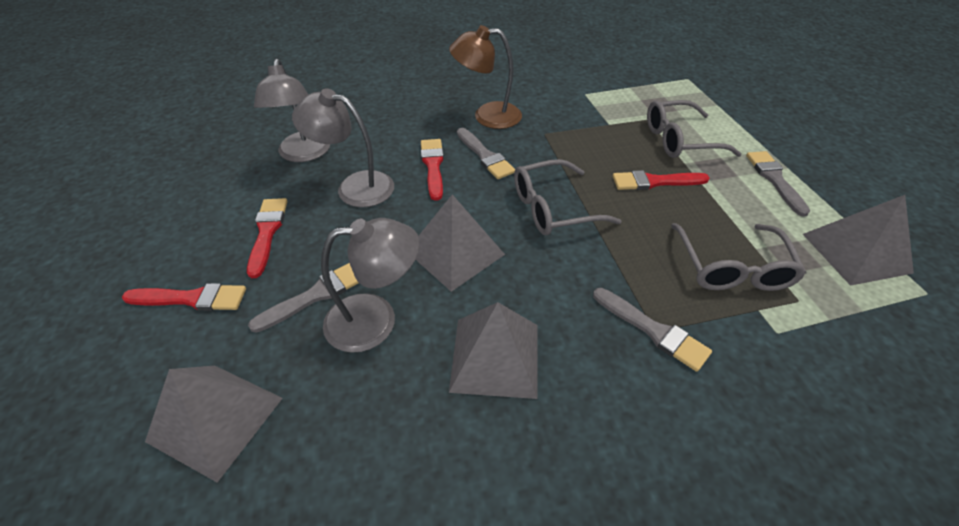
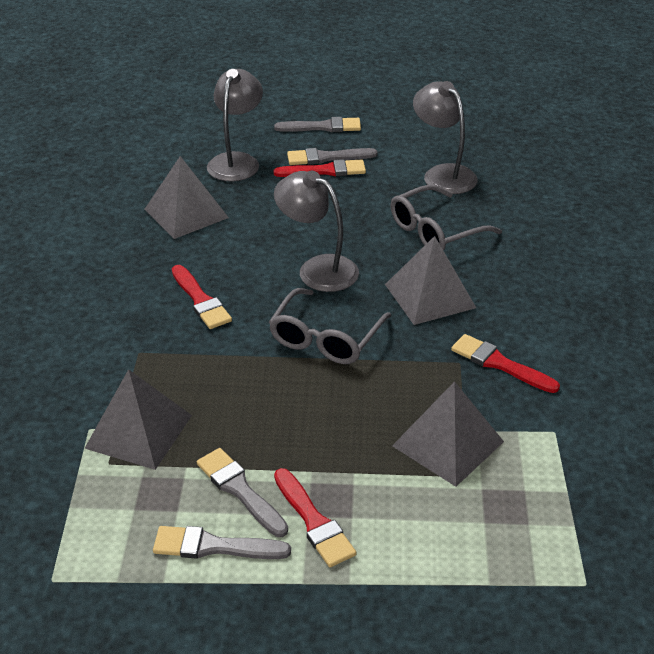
brown lamp: 1 -> 0
grey glasses: 3 -> 2

